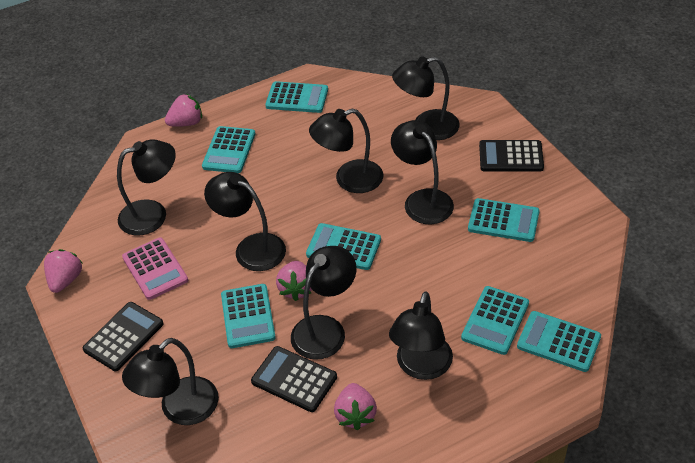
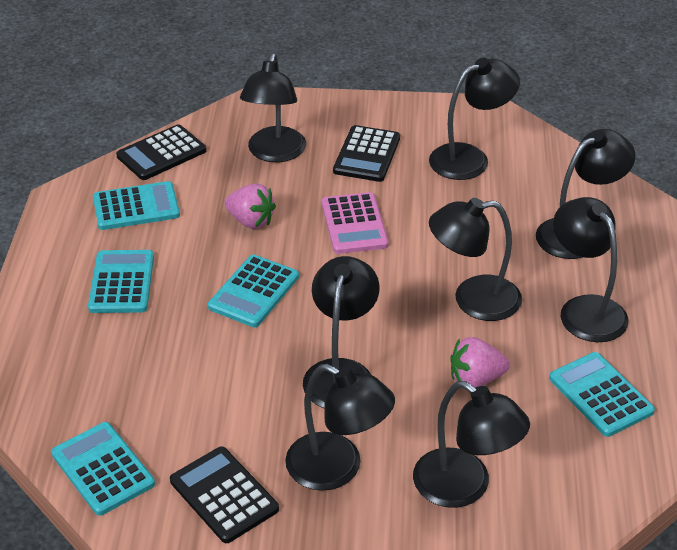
pink strawberry: 4 -> 2
turquoise calculator: 7 -> 5

